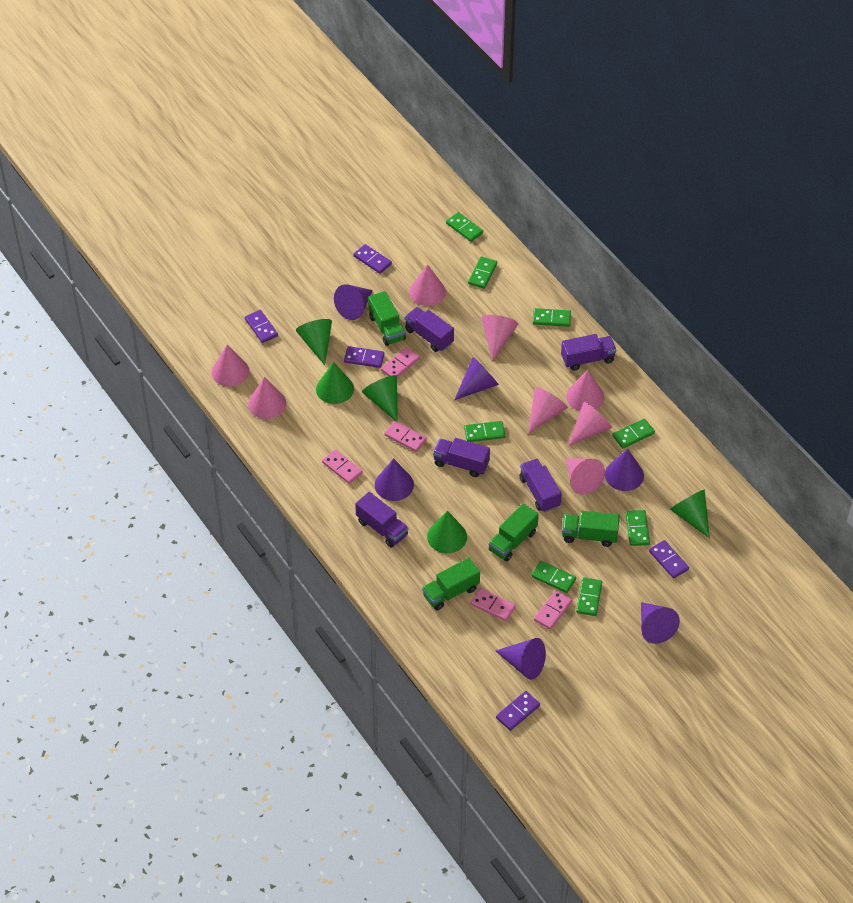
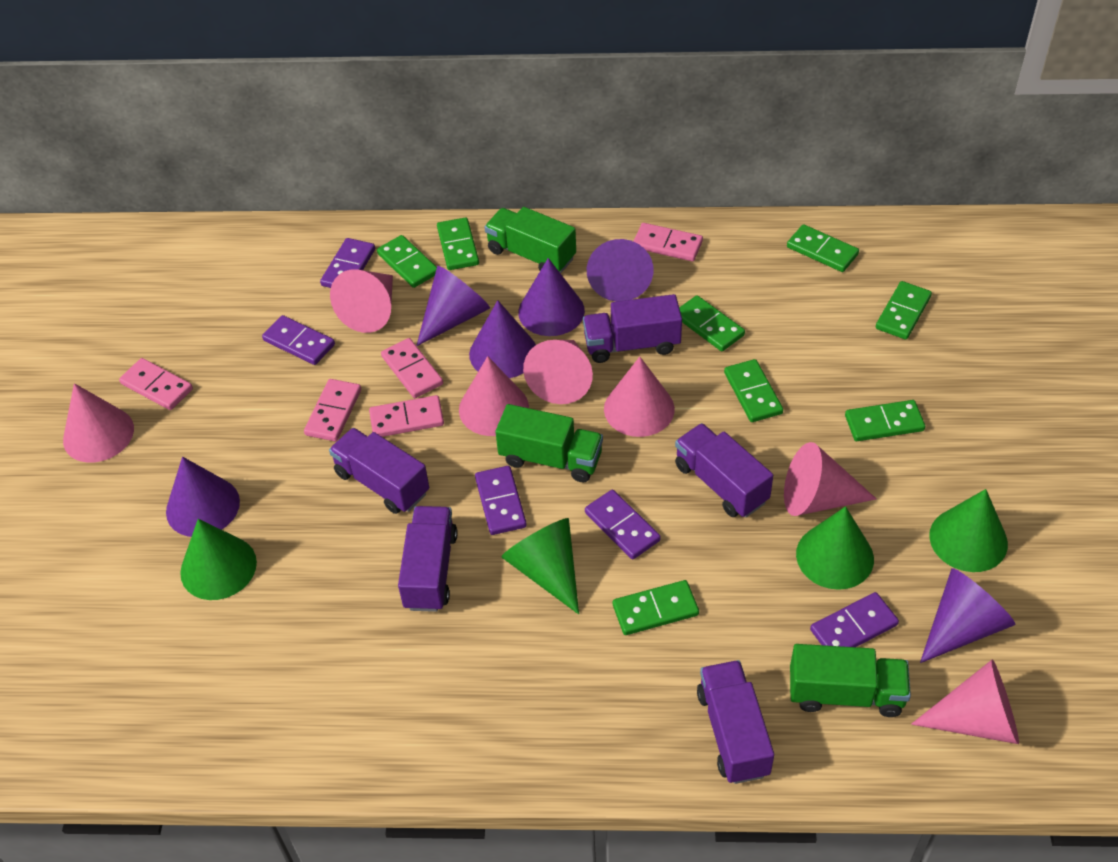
green cone: 5 -> 4
green truck: 4 -> 3
pink cone: 8 -> 7

